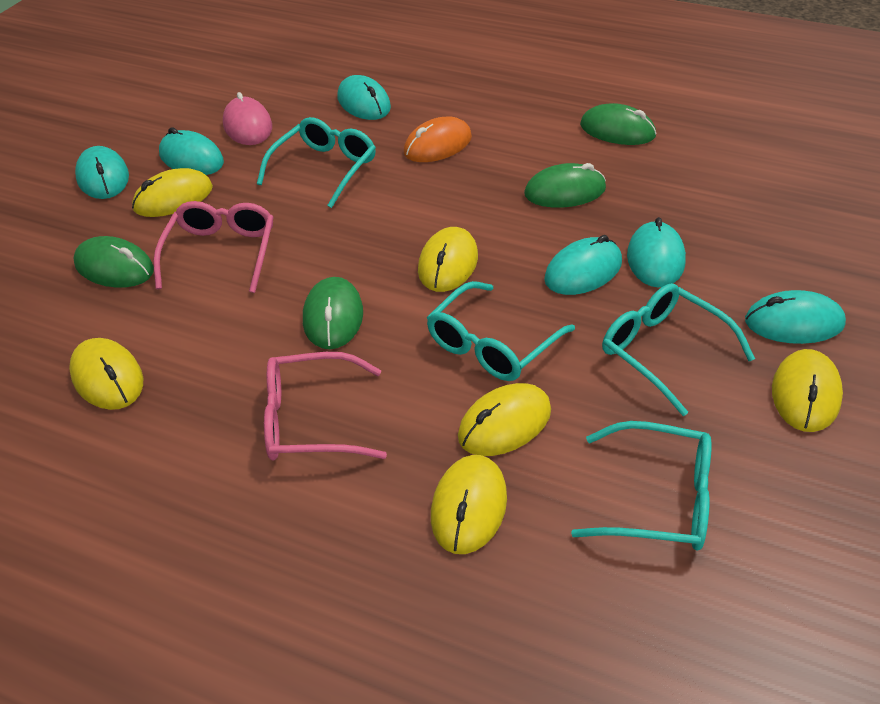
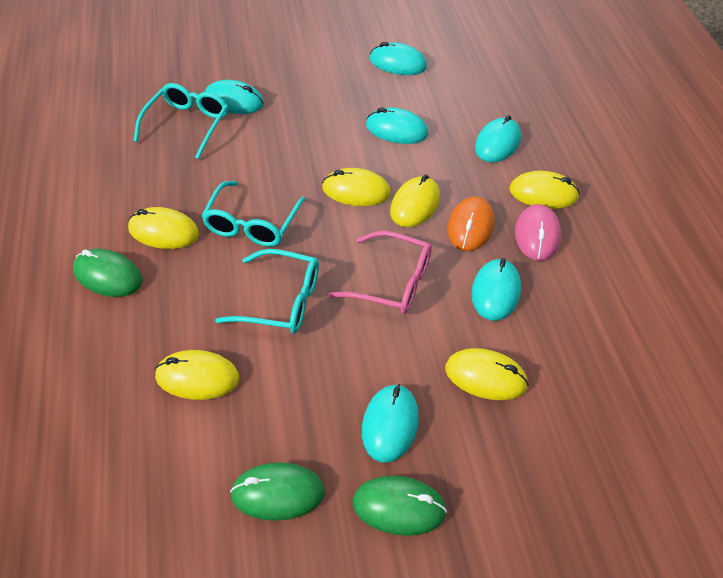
green mouse: 4 -> 3
pink glasses: 2 -> 1
turquoise glasses: 4 -> 3

